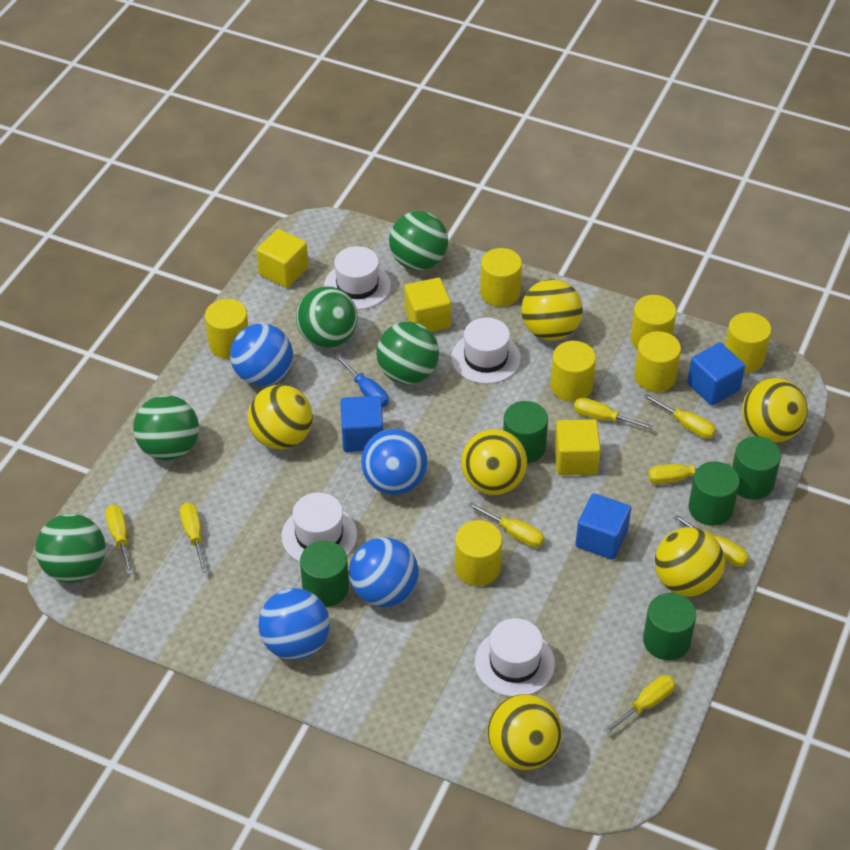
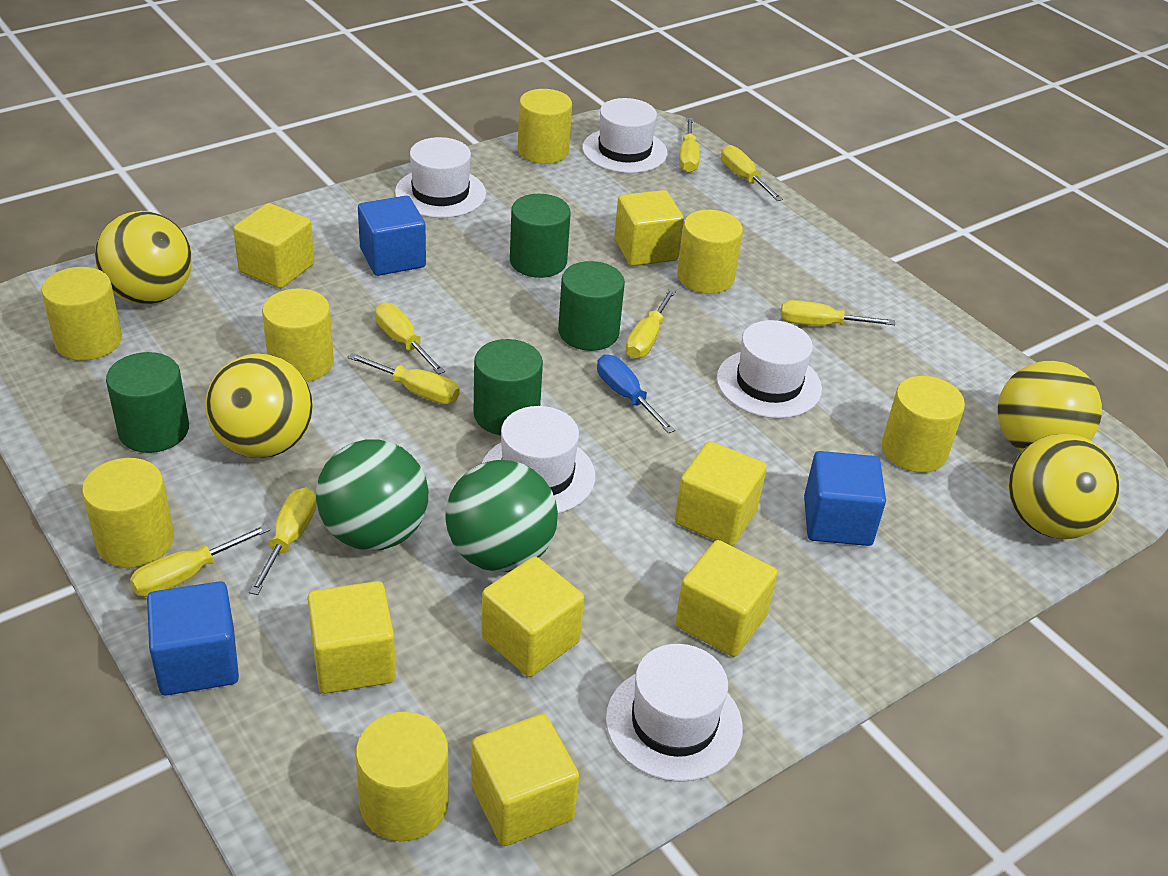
blue ball: 4 -> 0
green ball: 5 -> 2
green cylinder: 5 -> 4
white hat: 4 -> 5
yellow ball: 6 -> 4
yellow cube: 3 -> 7

